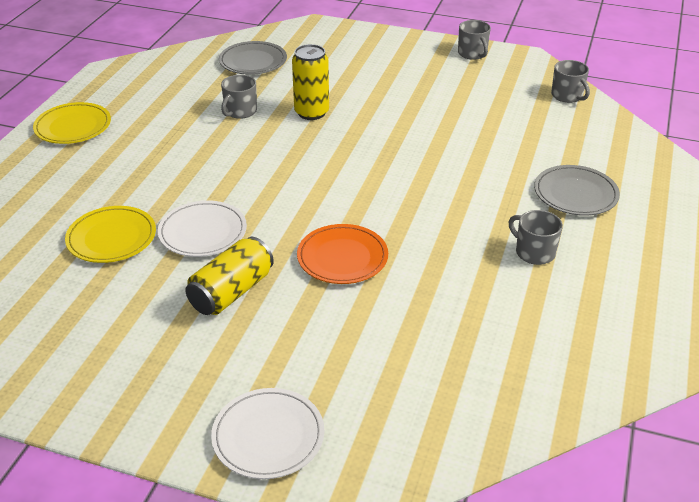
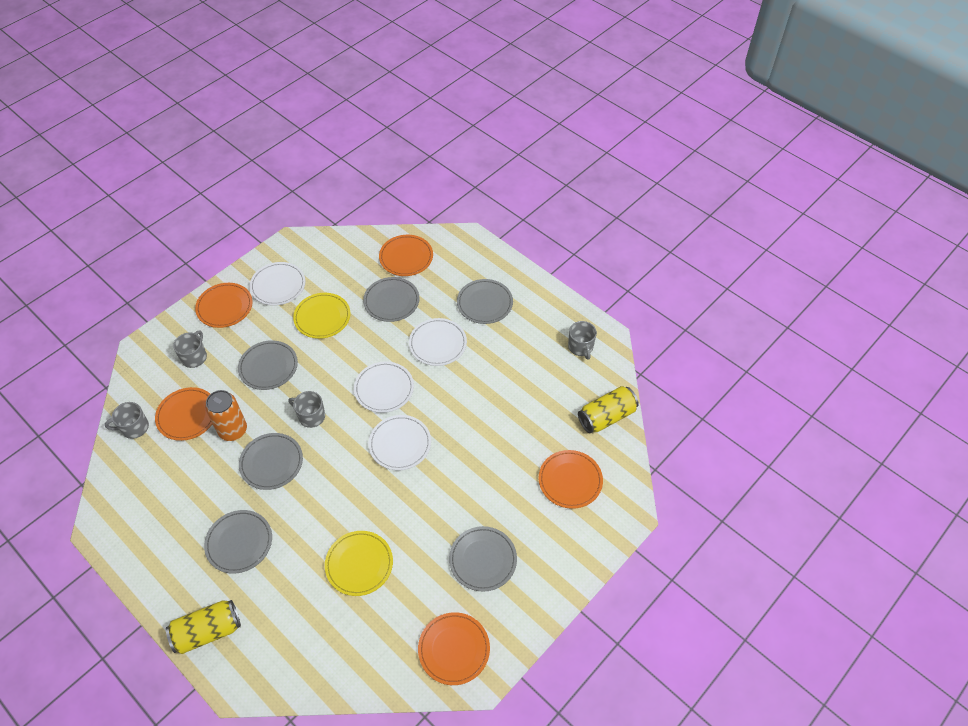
grey plate: 2 -> 6
orange can: 0 -> 1
orange plate: 1 -> 5
white plate: 2 -> 4

